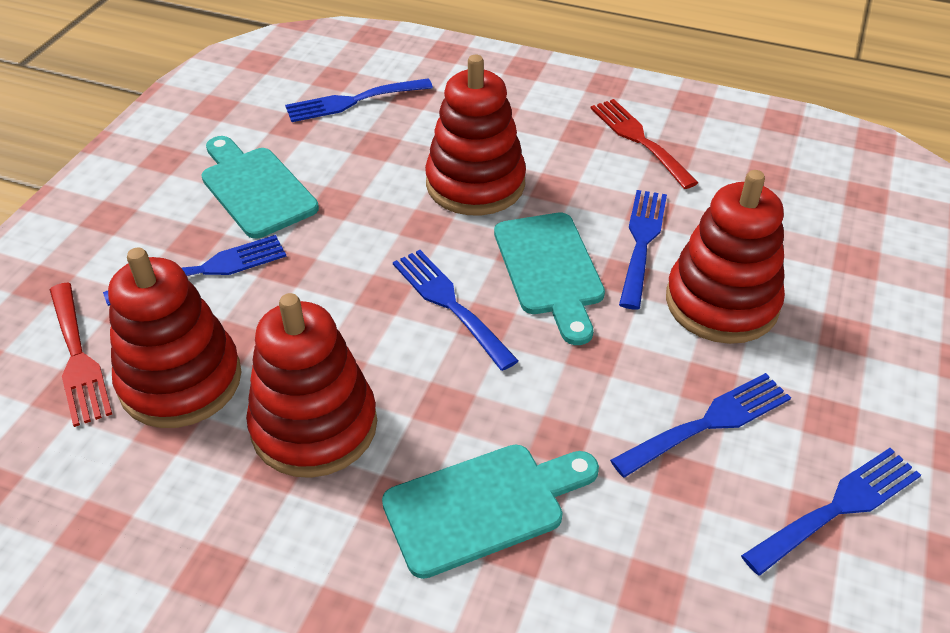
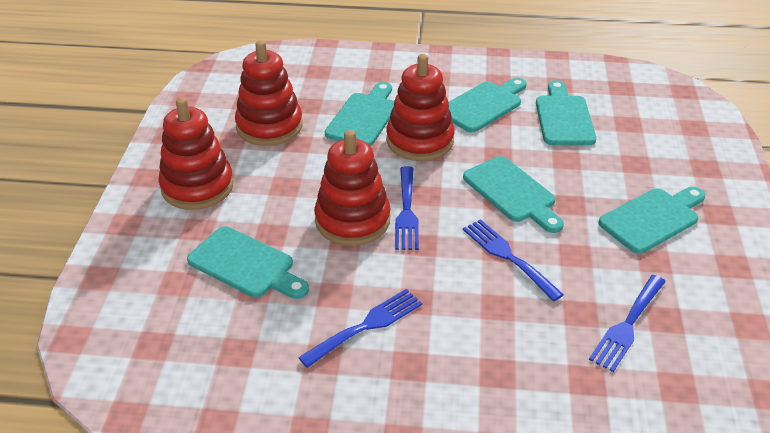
blue fork: 6 -> 4
red fork: 2 -> 0
turquoise cutting board: 3 -> 6

